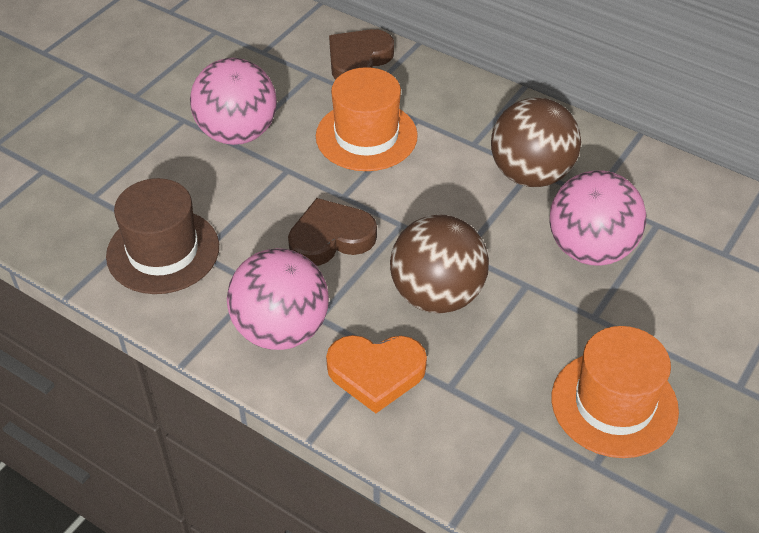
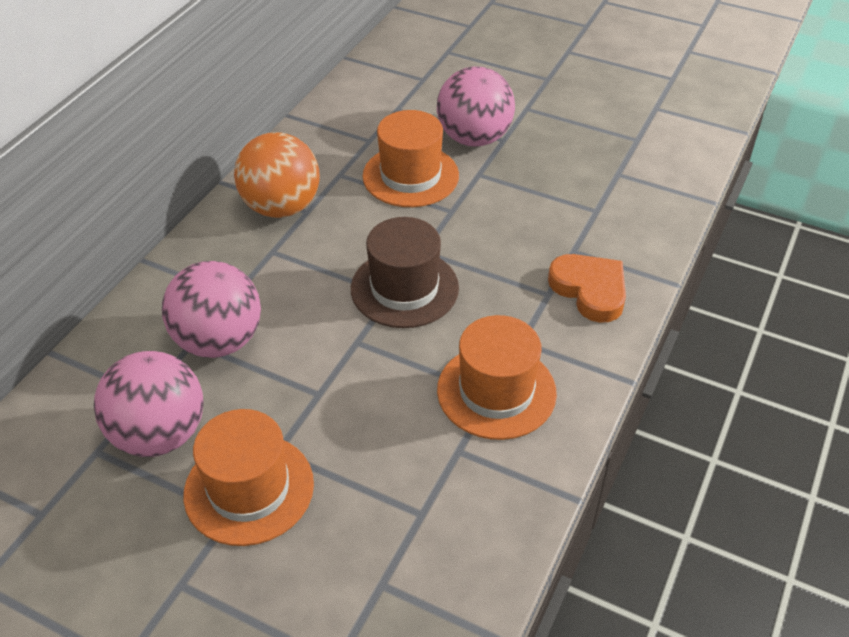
brown ball: 2 -> 0
brown heart: 2 -> 0
orange ball: 0 -> 1
orange hat: 2 -> 3

